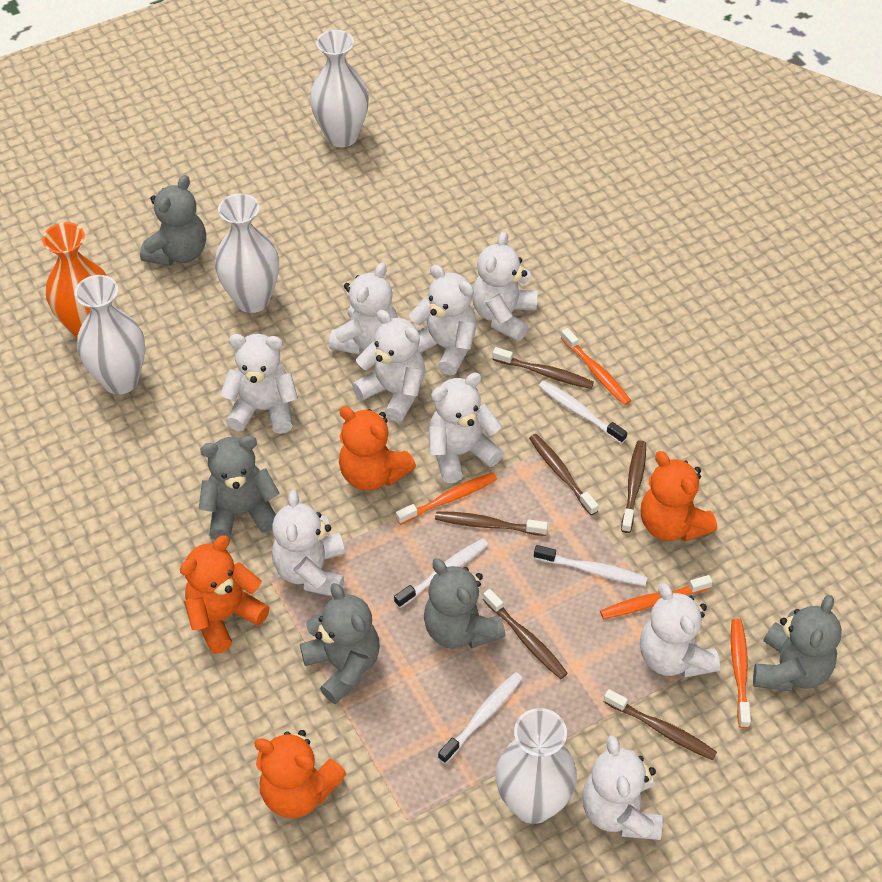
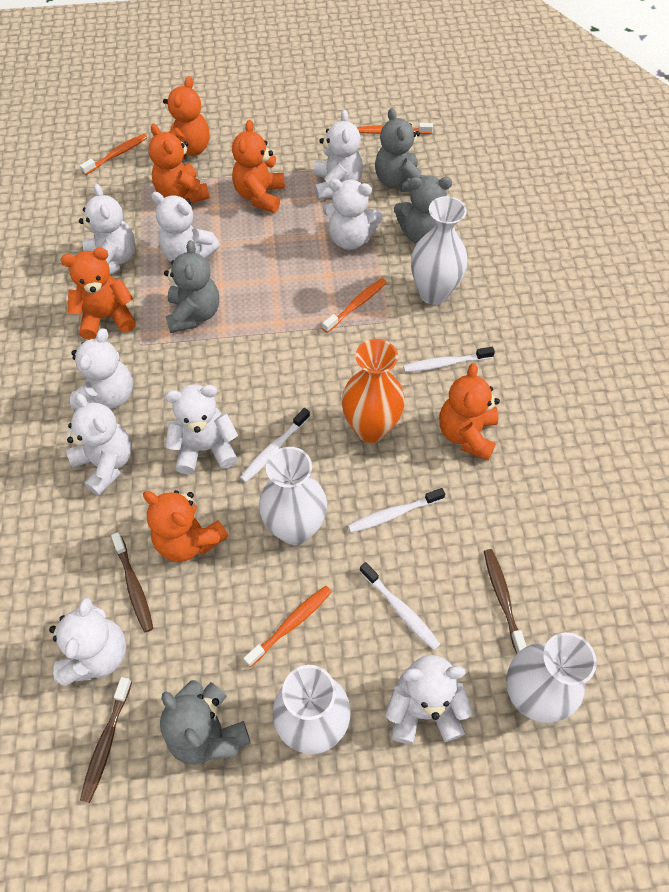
brown toothbrush: 6 -> 3
grey teddy bear: 5 -> 4
orange teddy bear: 4 -> 6

